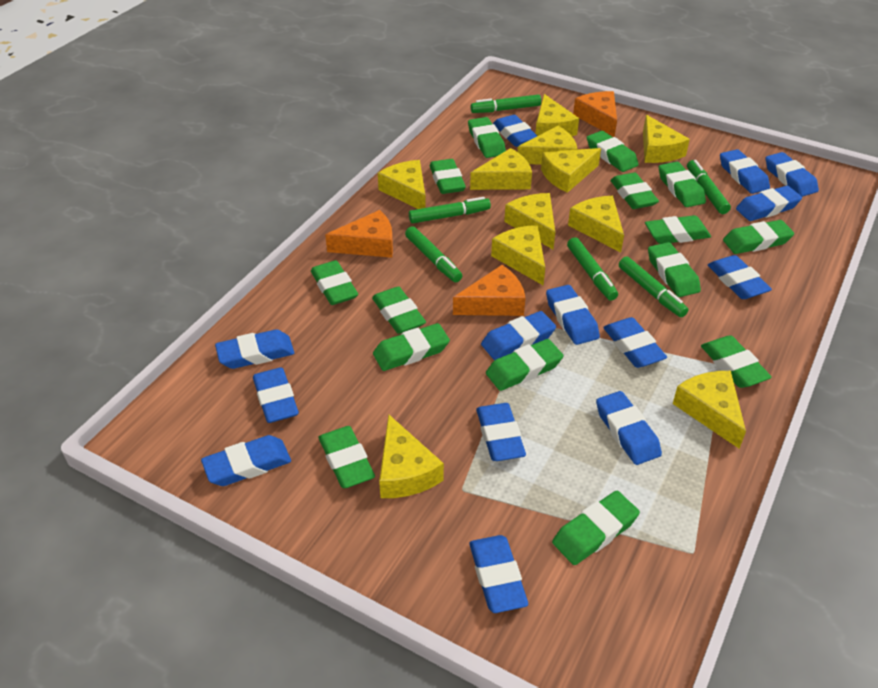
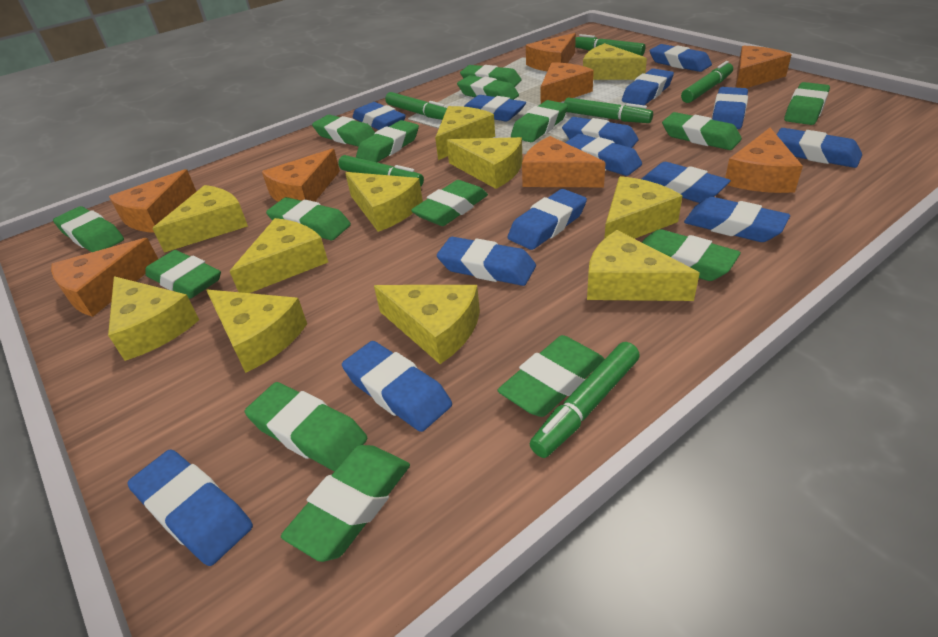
orange cheese: 3 -> 8

